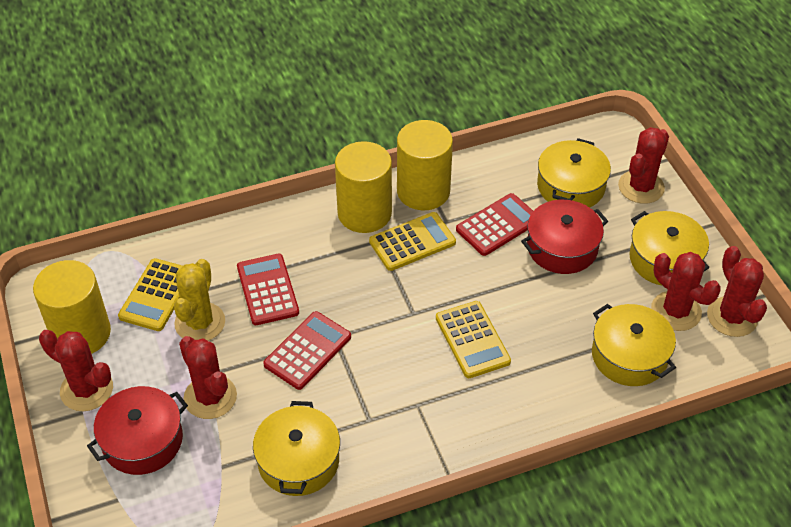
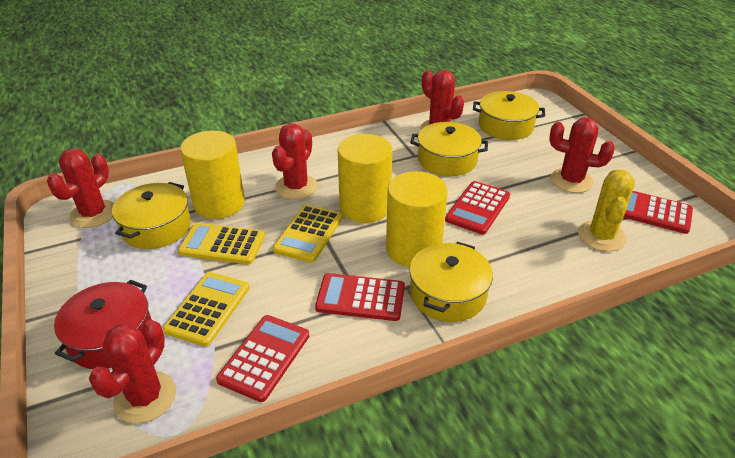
red calculator: 3 -> 4
red pot: 2 -> 1

